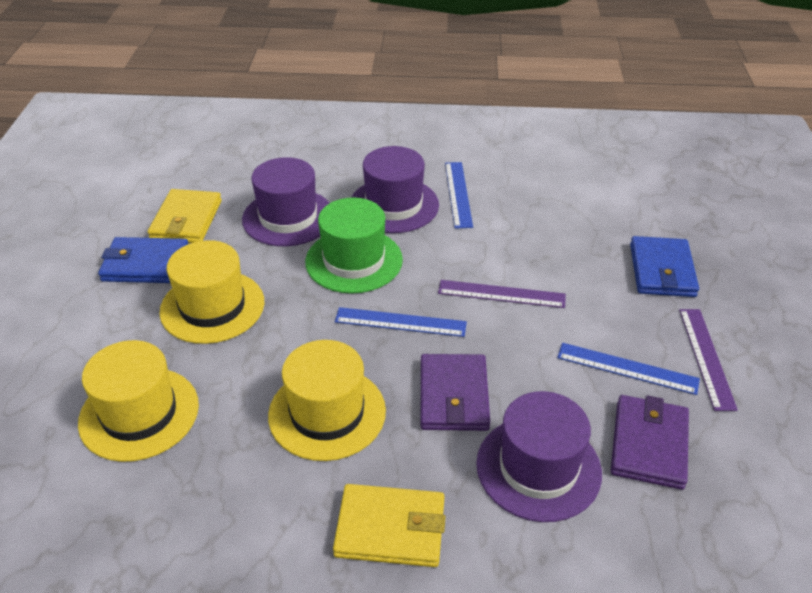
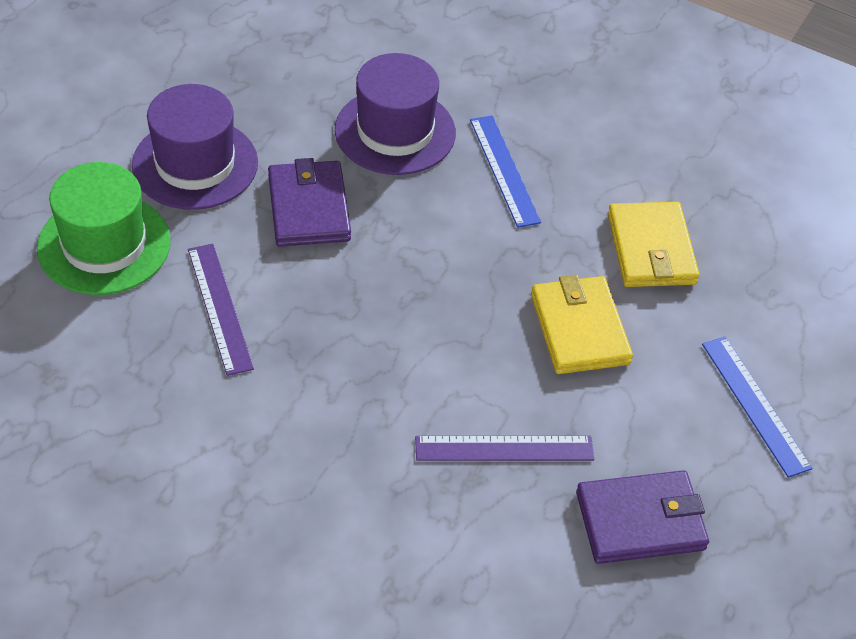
blue ruler: 3 -> 2
blue wallet: 2 -> 0
purple hat: 3 -> 2
yellow hat: 3 -> 0

